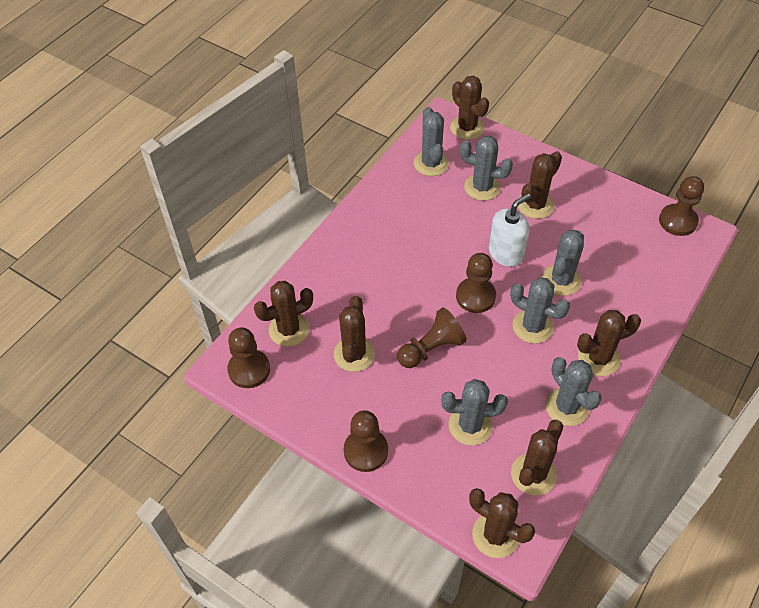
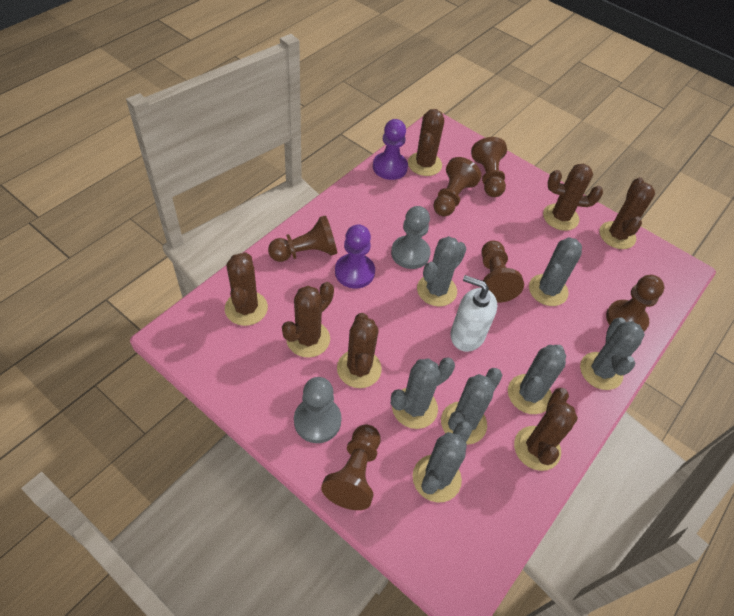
brown pawn: 5 -> 6
grey cactus: 6 -> 7
grey pawn: 0 -> 2
purple pawn: 0 -> 2

